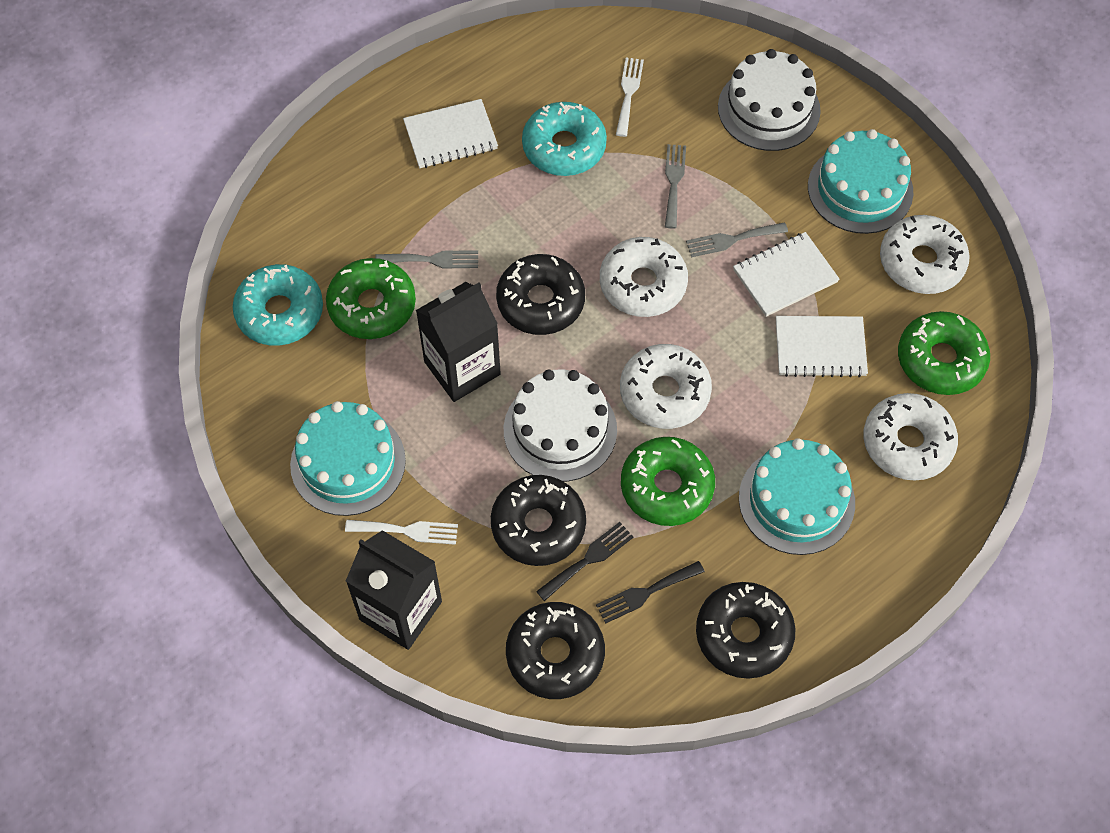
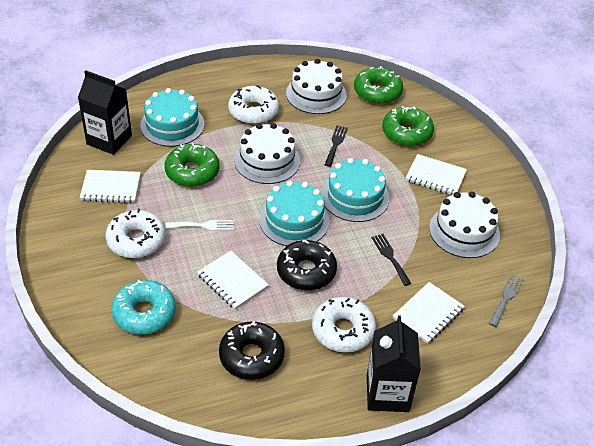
black donut: 4 -> 2
grey fork: 3 -> 1
turquoise donut: 2 -> 1
white cake: 2 -> 3
white donut: 4 -> 3
white fork: 2 -> 1
white notebook: 3 -> 4

